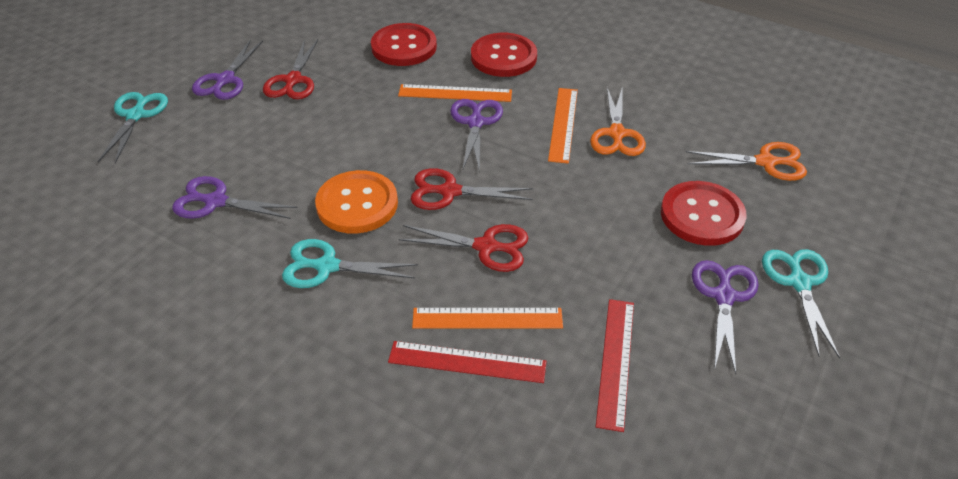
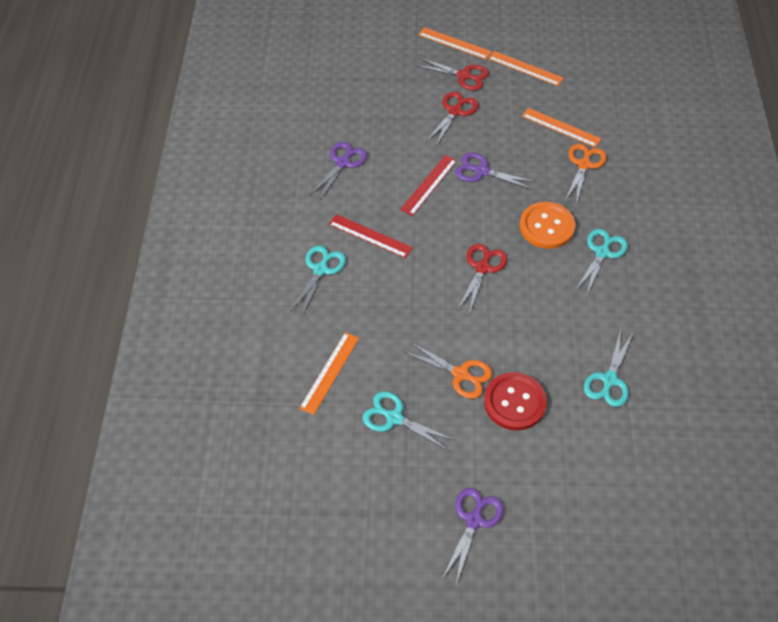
orange ruler: 3 -> 4
purple scissors: 4 -> 3
red button: 3 -> 1
turquoise scissors: 3 -> 4

